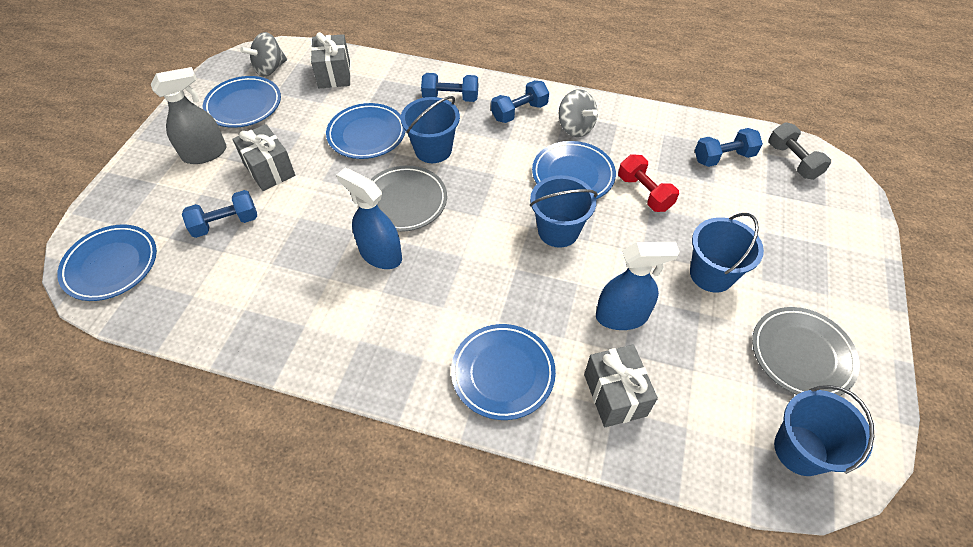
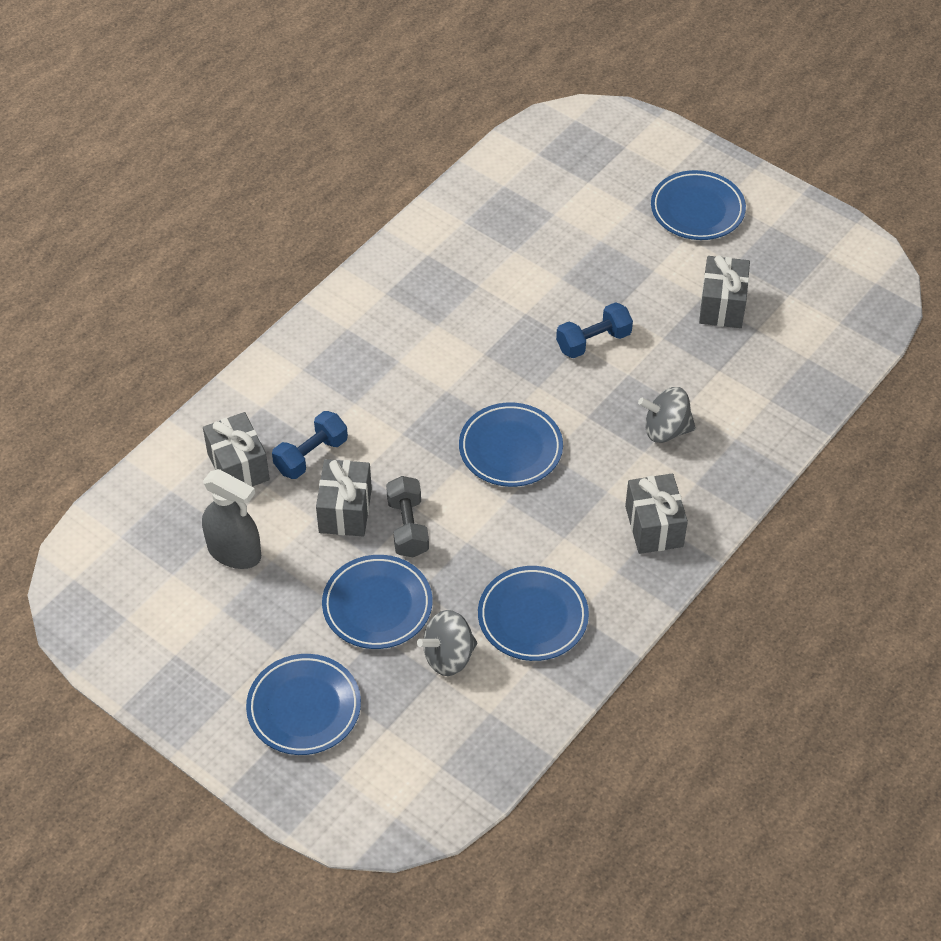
blue bucket: 4 -> 0
blue dumbbell: 4 -> 2
blue spray bottle: 2 -> 0
grey gift: 3 -> 4
grey plate: 2 -> 0
red dumbbell: 1 -> 0

